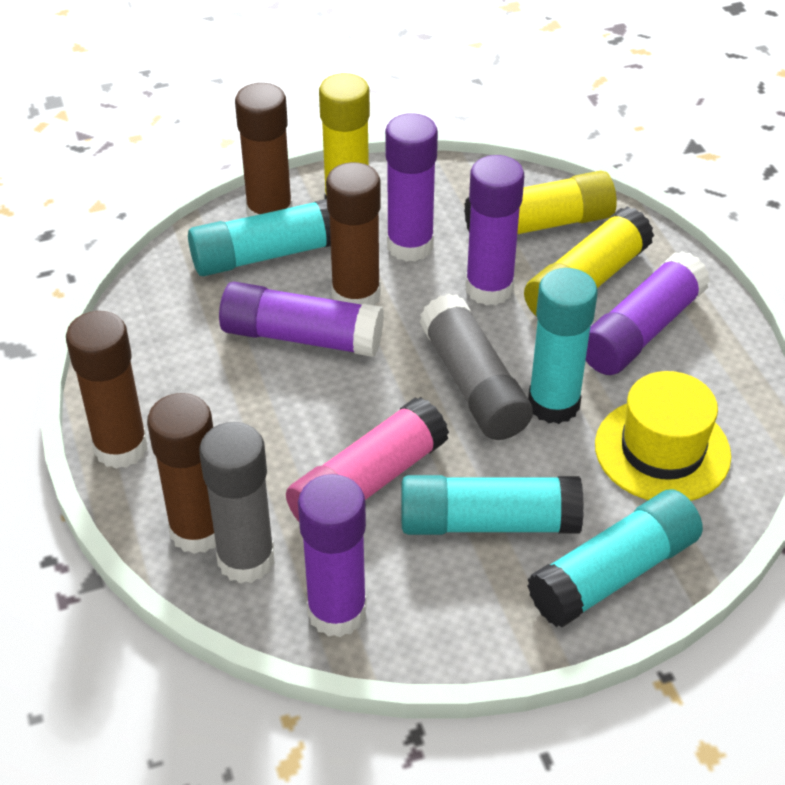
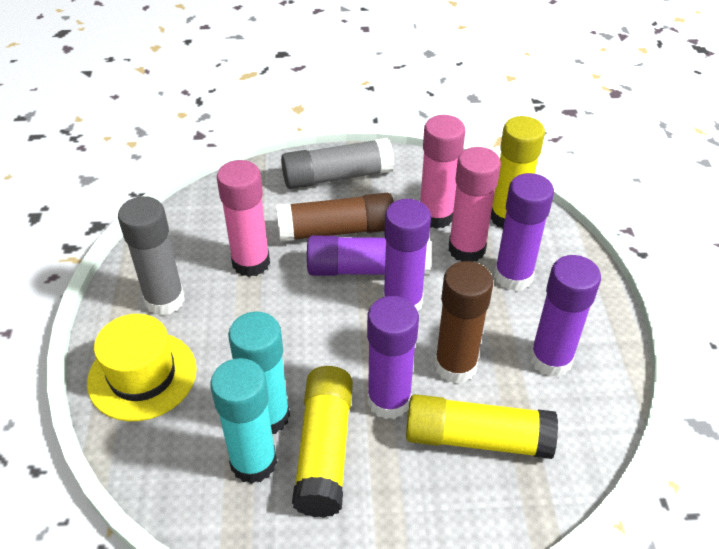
brown glue stick: 4 -> 2
pink glue stick: 1 -> 3
turquoise glue stick: 4 -> 2

